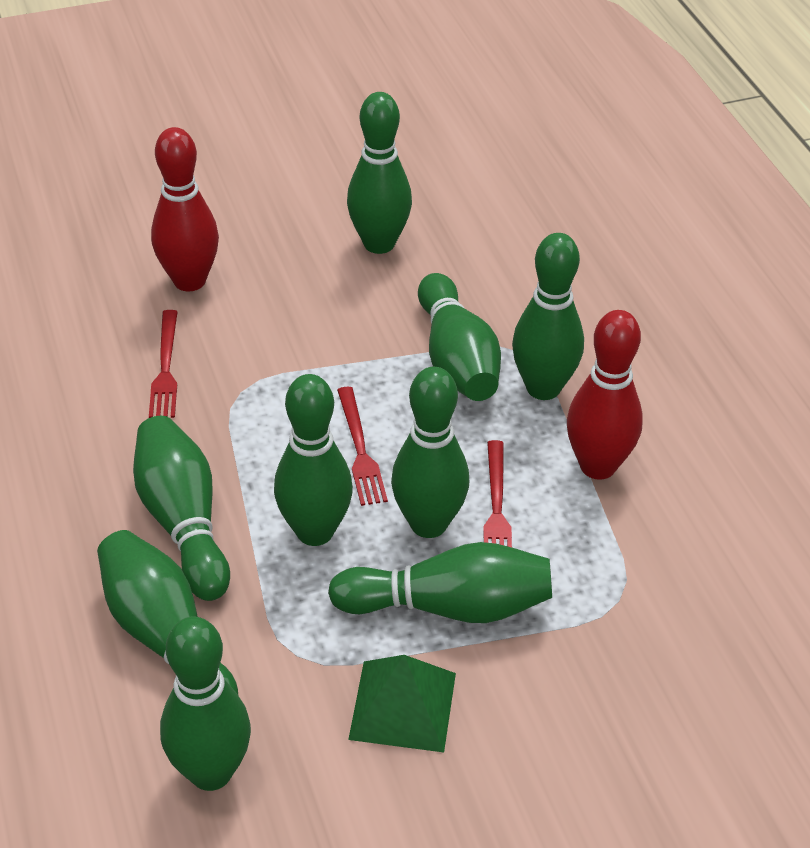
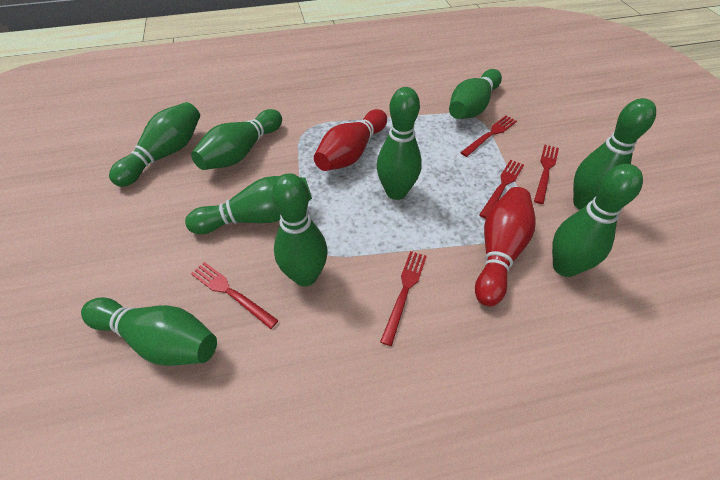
green pyramid: 1 -> 0
red fork: 3 -> 5

